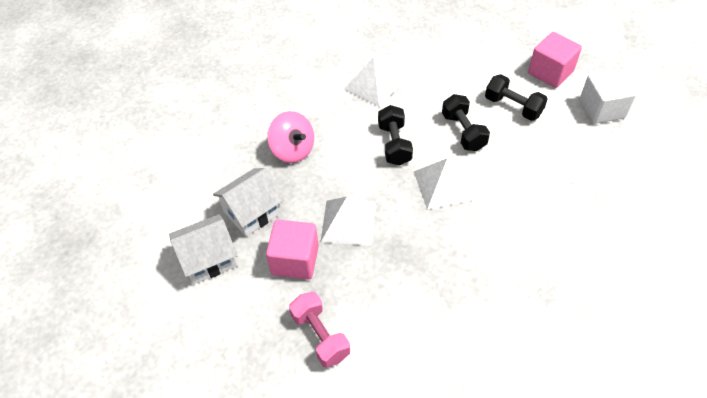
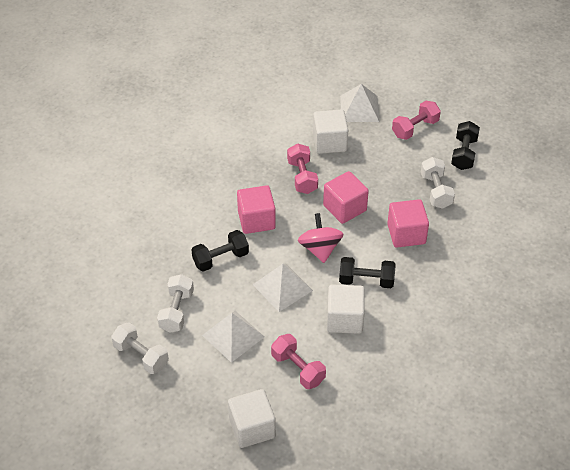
pink cube: 2 -> 3
pink dumbbell: 1 -> 3
white cube: 1 -> 3
white dumbbell: 0 -> 3
white house: 2 -> 0

